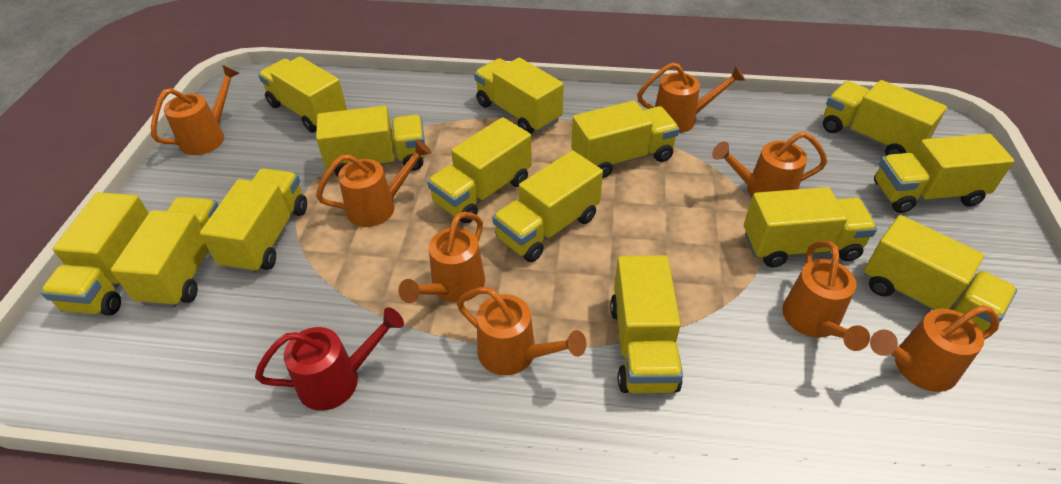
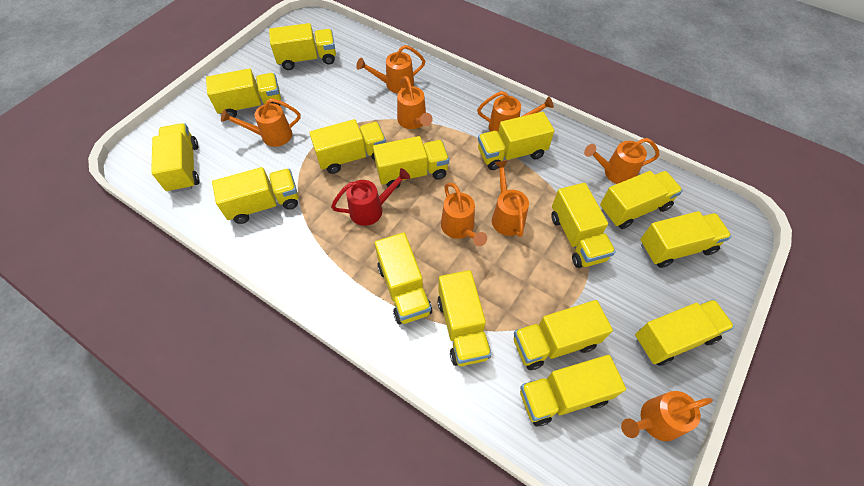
yellow truck: 14 -> 15

